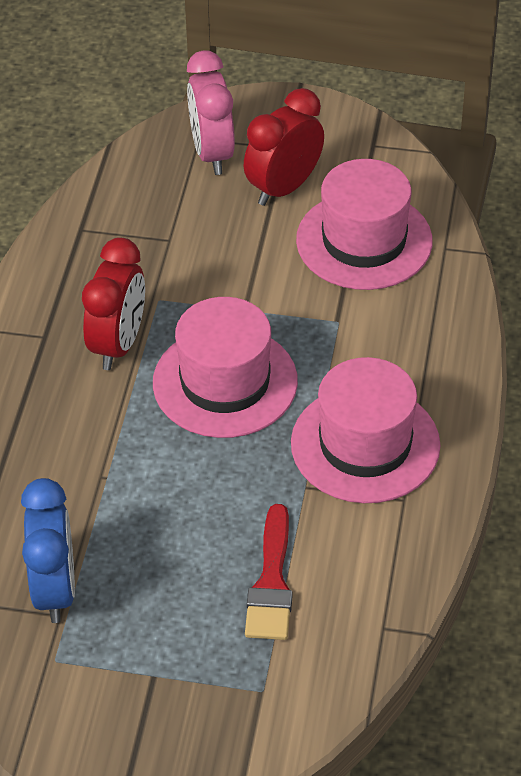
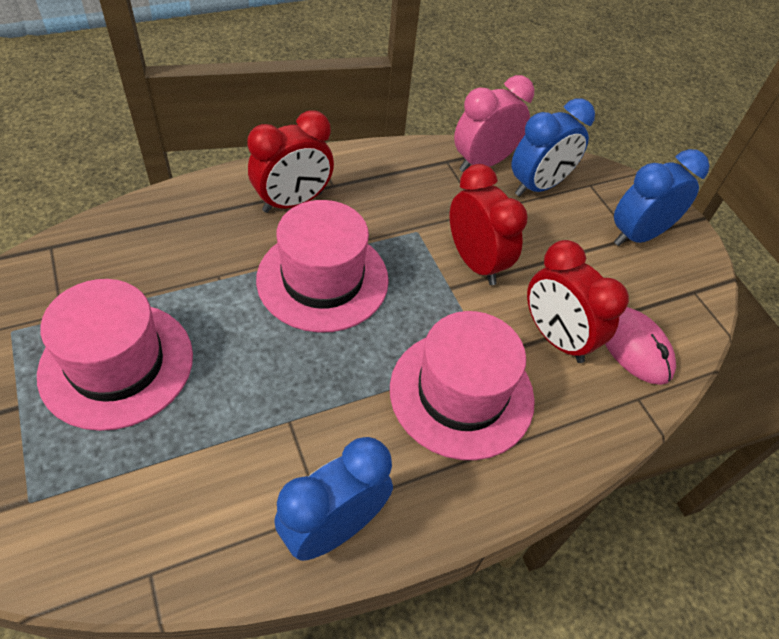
blue clock: 1 -> 3
pink mouse: 0 -> 1
red brush: 1 -> 0
red clock: 2 -> 3

